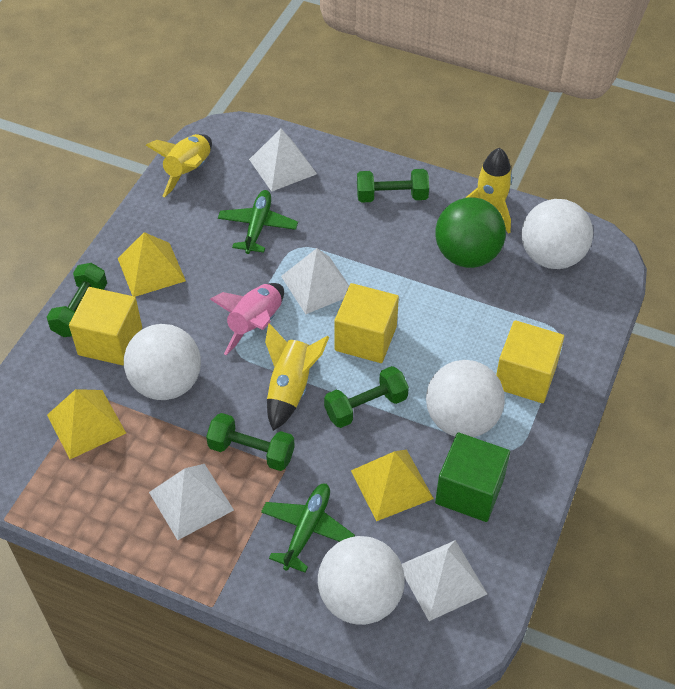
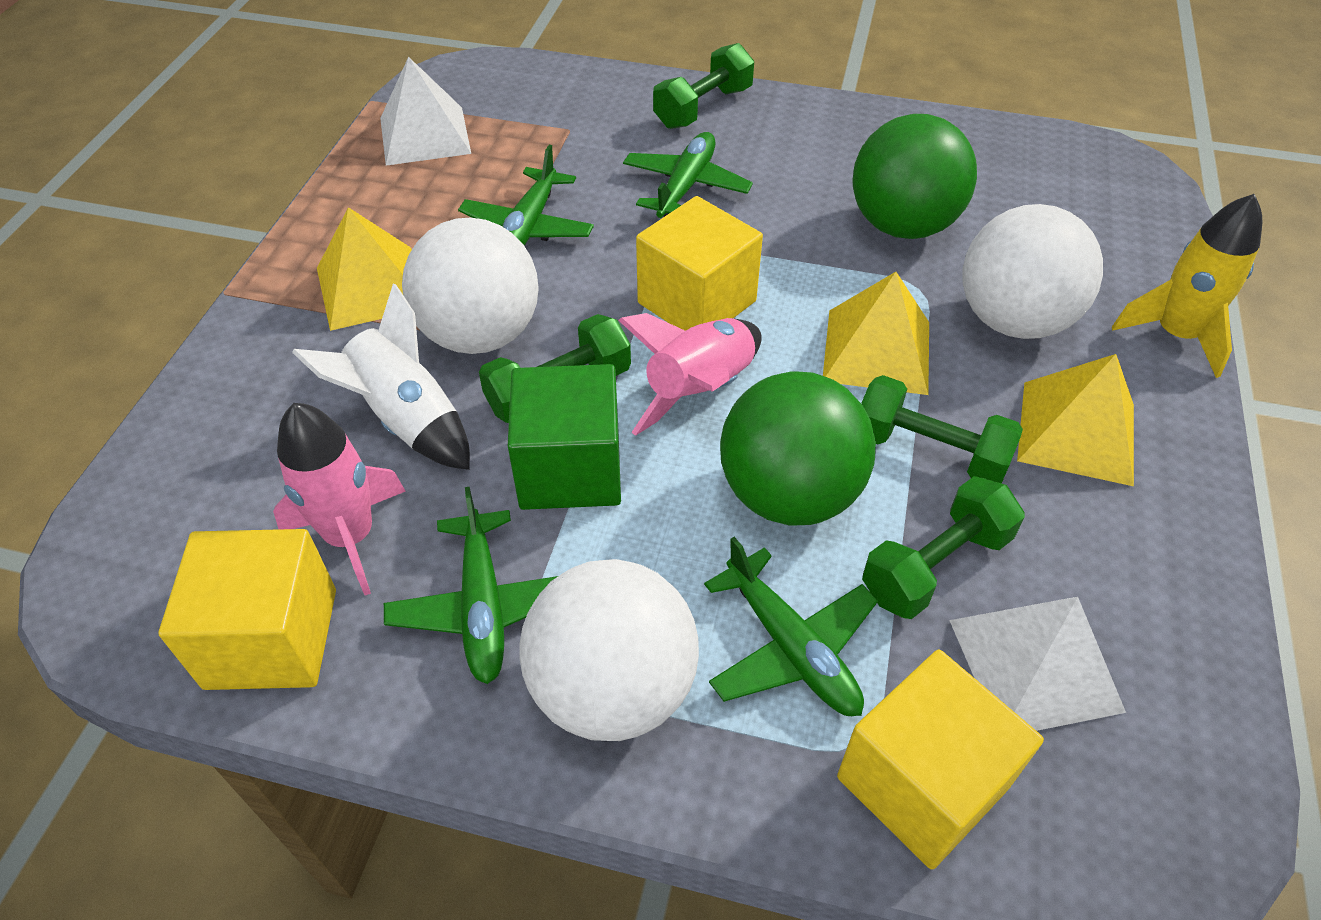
green ball: 1 -> 2
green plane: 2 -> 4
pink rocket: 1 -> 2
white ball: 4 -> 3
white pyramid: 4 -> 2
white rocket: 0 -> 1
yellow rocket: 3 -> 1

